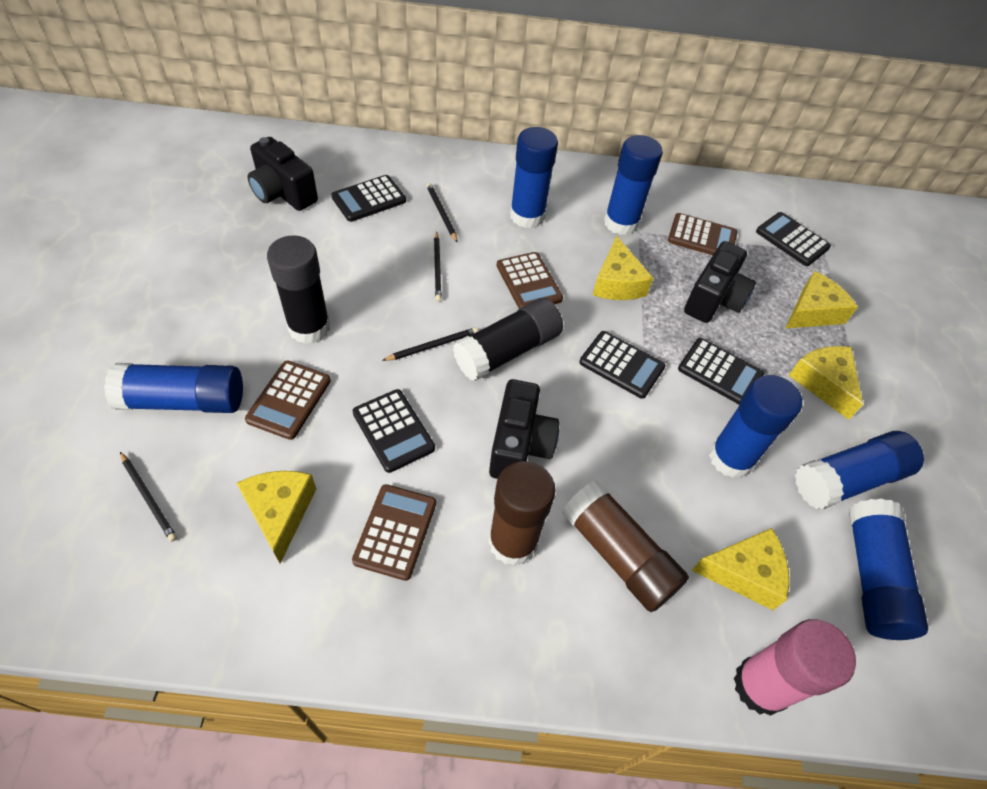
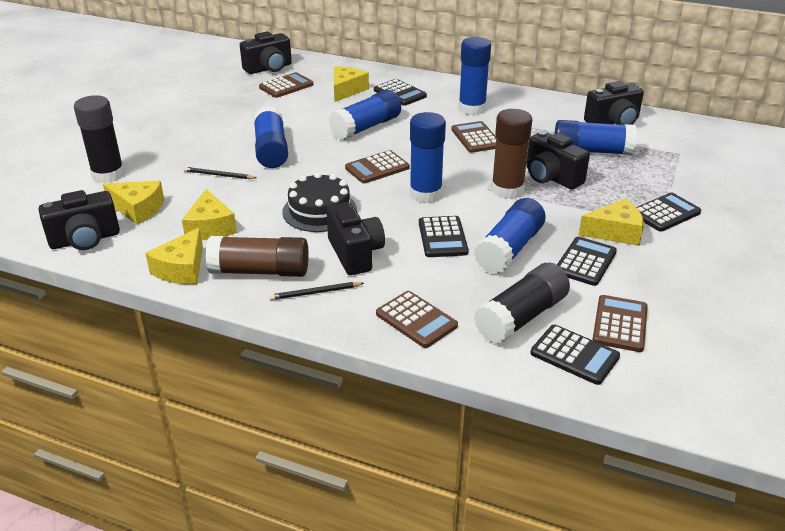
black cake: 0 -> 1
black camera: 3 -> 5
black pencil: 4 -> 2
brown calculator: 4 -> 5
pink glue stick: 1 -> 0

